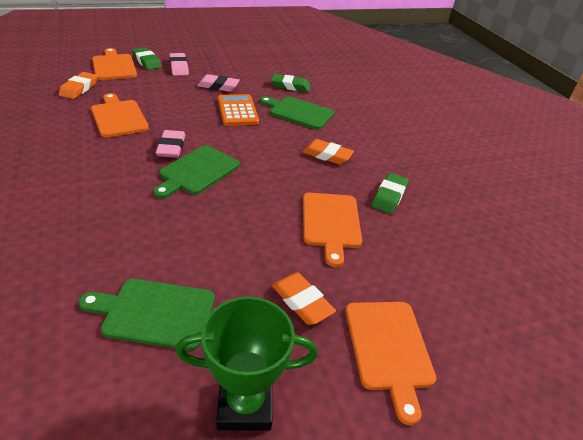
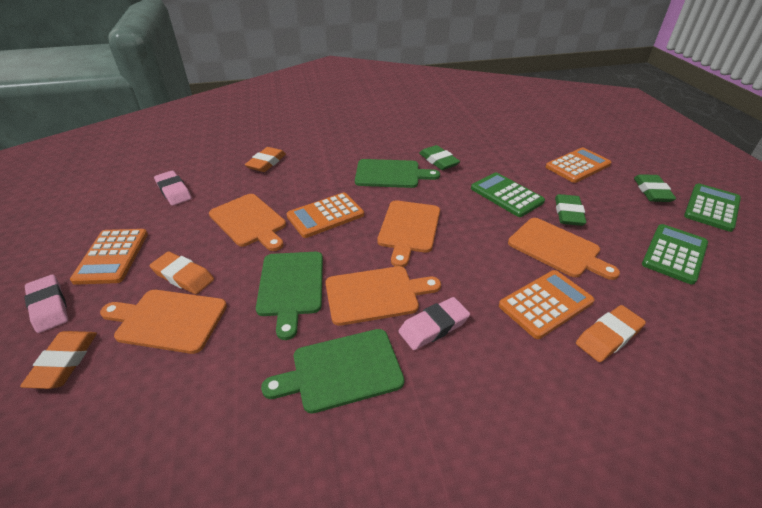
green calculator: 0 -> 3
green trophy: 1 -> 0
orange calculator: 1 -> 4
orange cutting board: 4 -> 5
orange eraser: 3 -> 4

